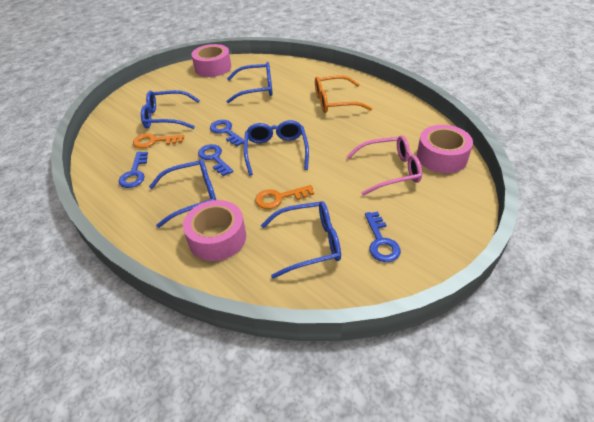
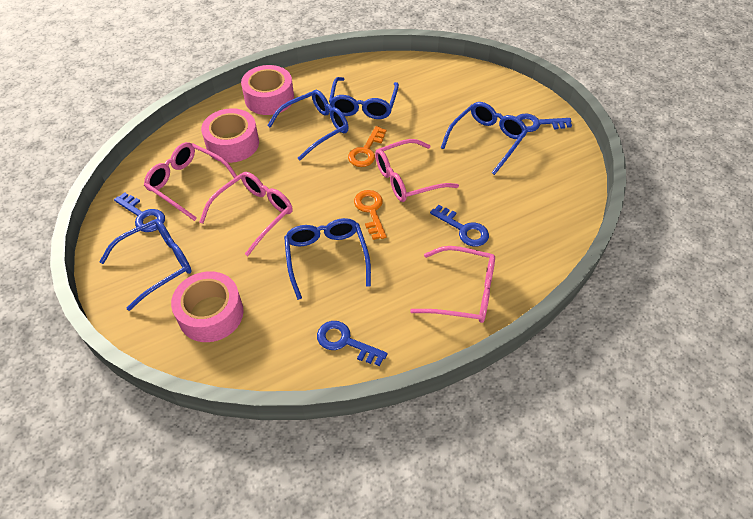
orange glasses: 1 -> 0
pink glasses: 1 -> 4

